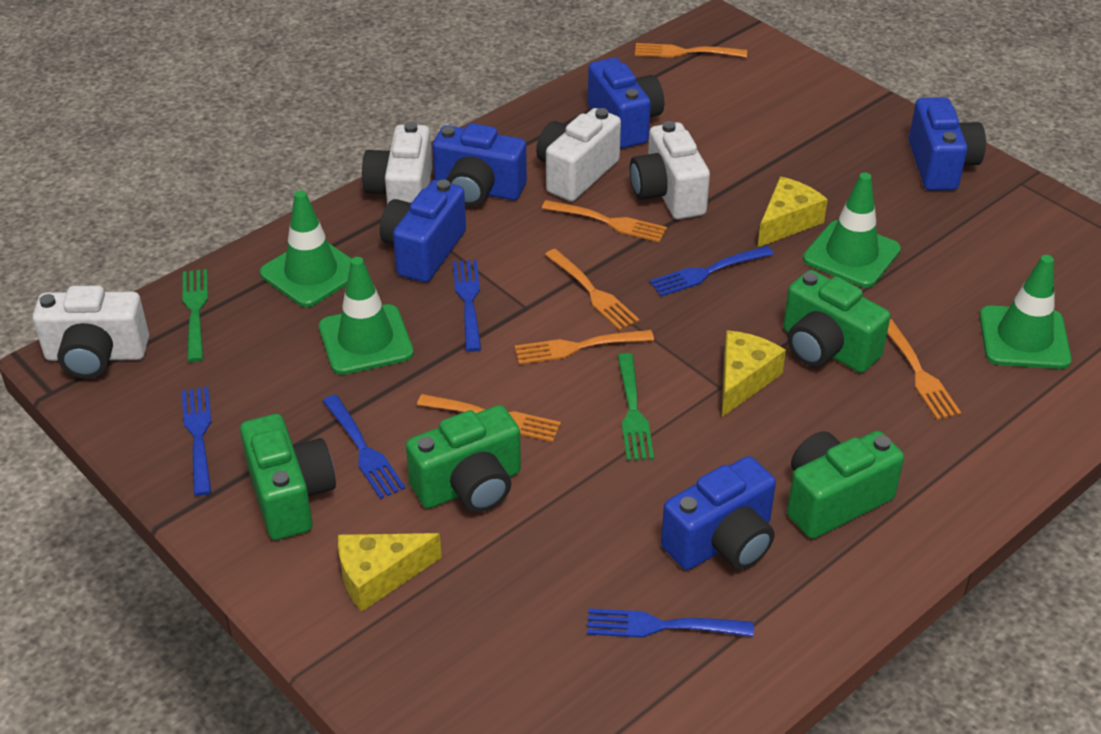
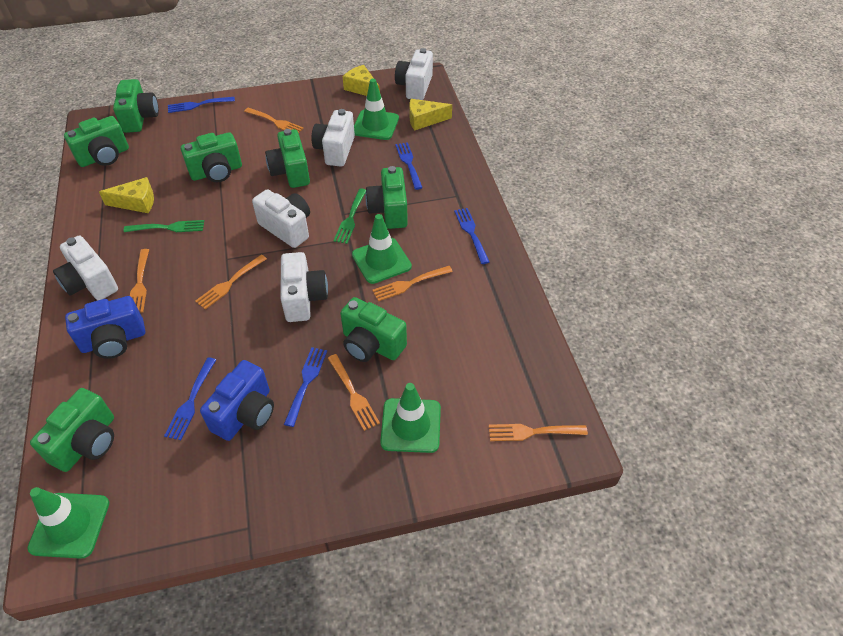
blue camera: 5 -> 2
green camera: 4 -> 7
white camera: 4 -> 5

